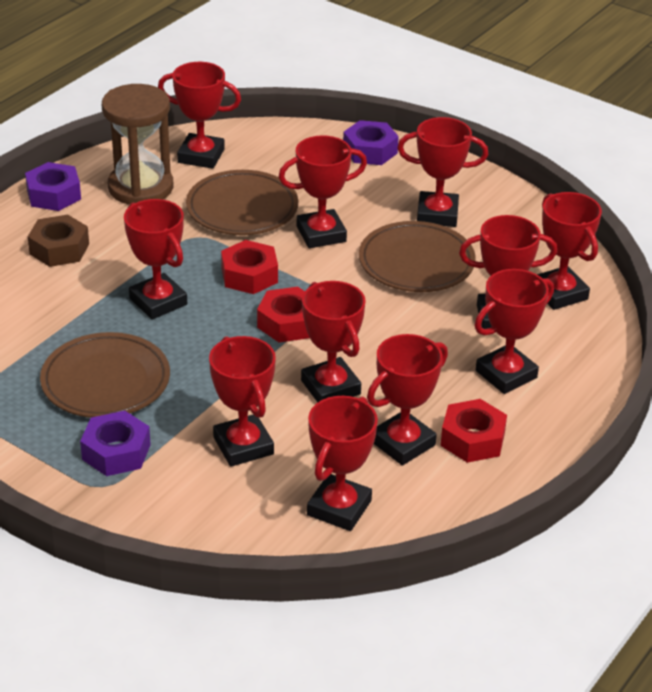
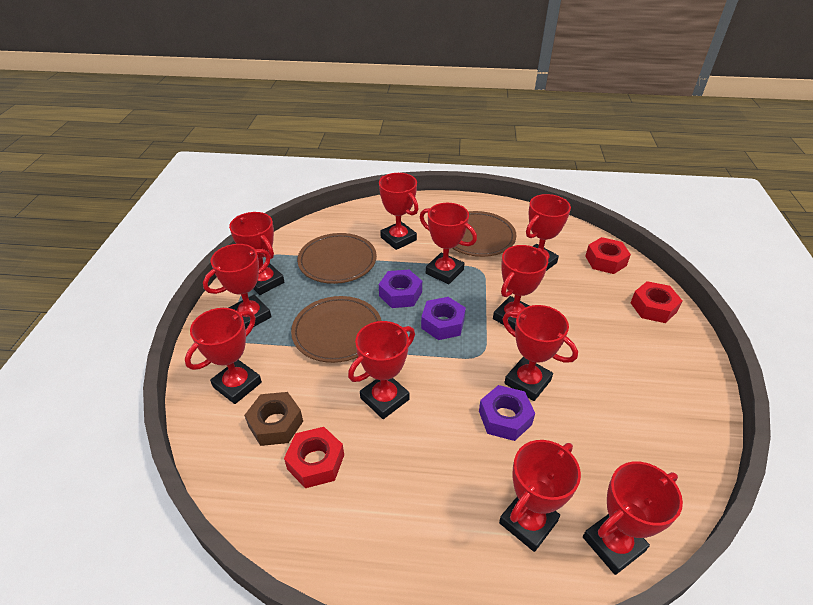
brown hourglass: 1 -> 0

